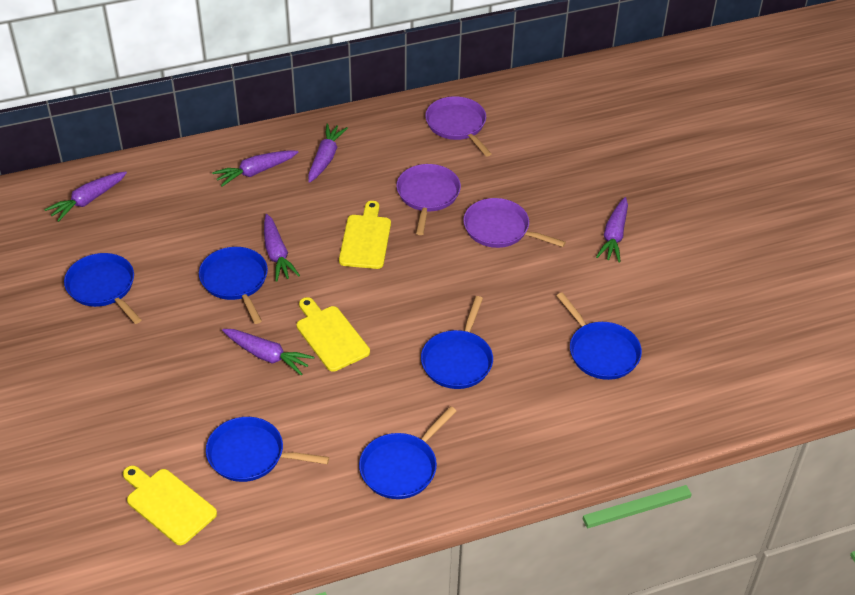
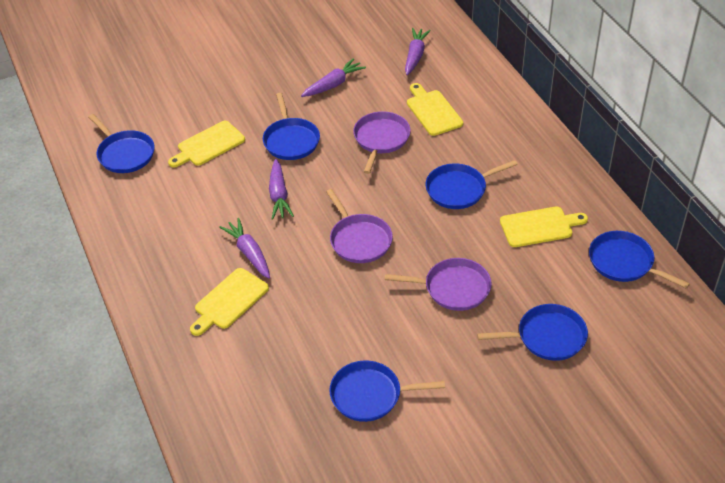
purple carrot: 6 -> 4
yellow cutting board: 3 -> 4

